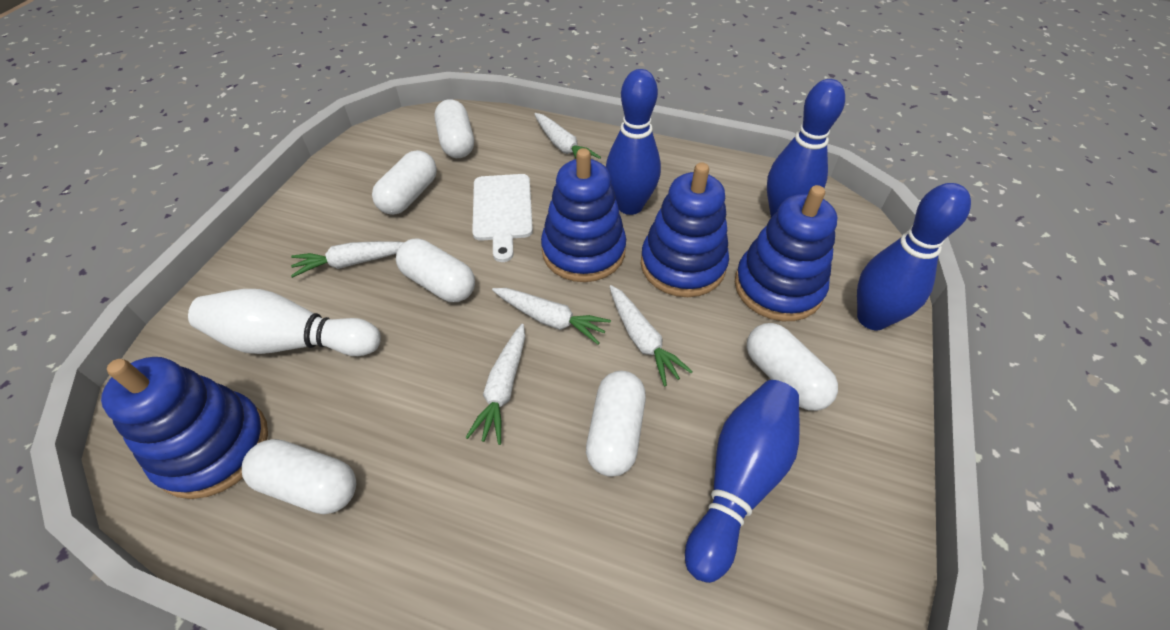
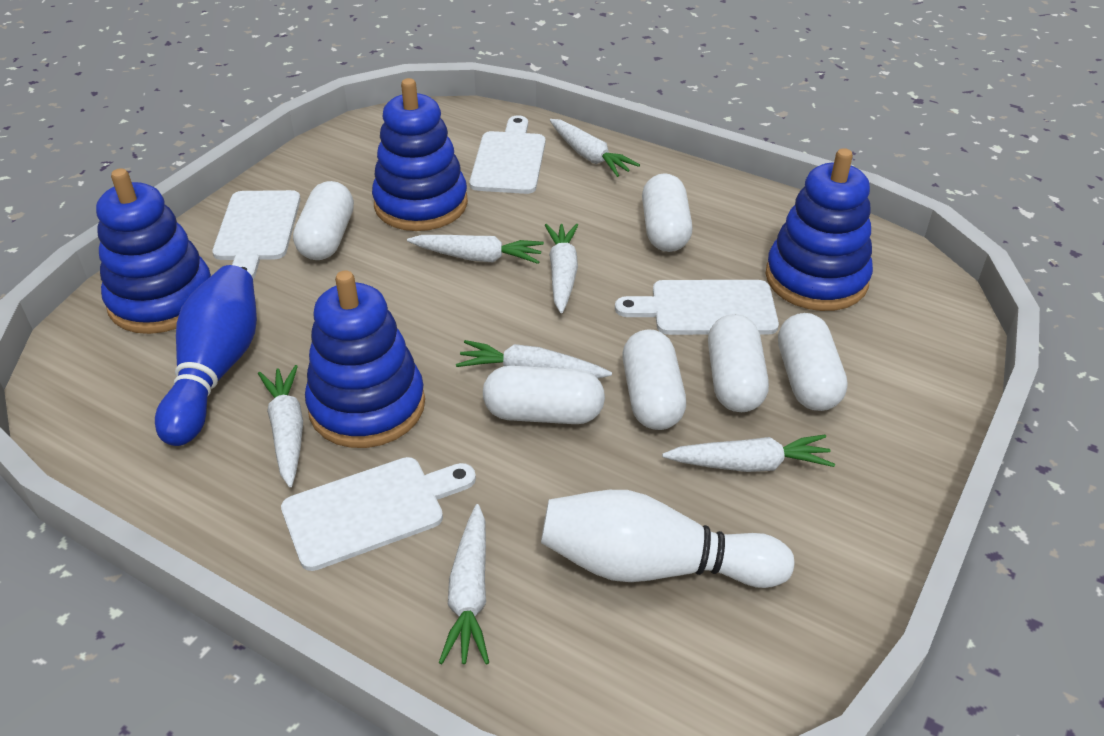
blue bowling pin: 4 -> 1
white carrot: 5 -> 7
white cutting board: 1 -> 4

